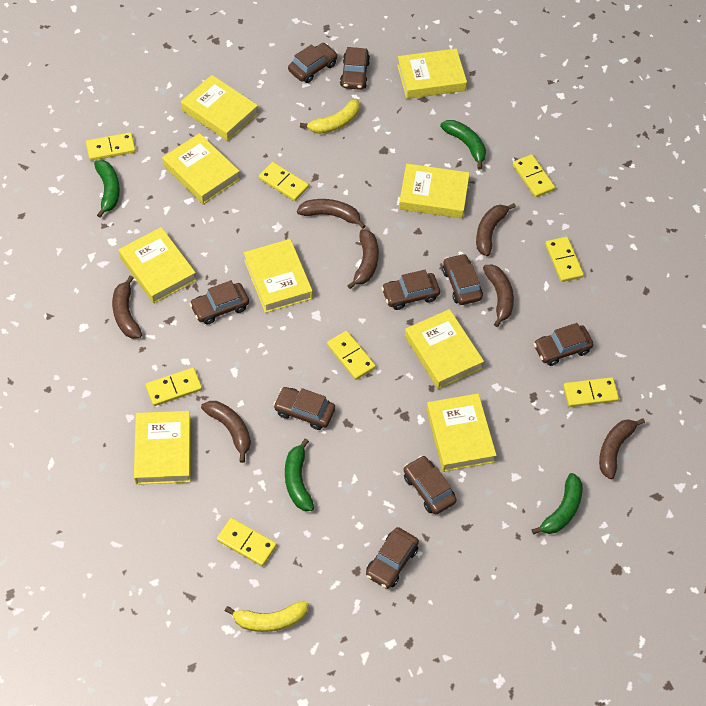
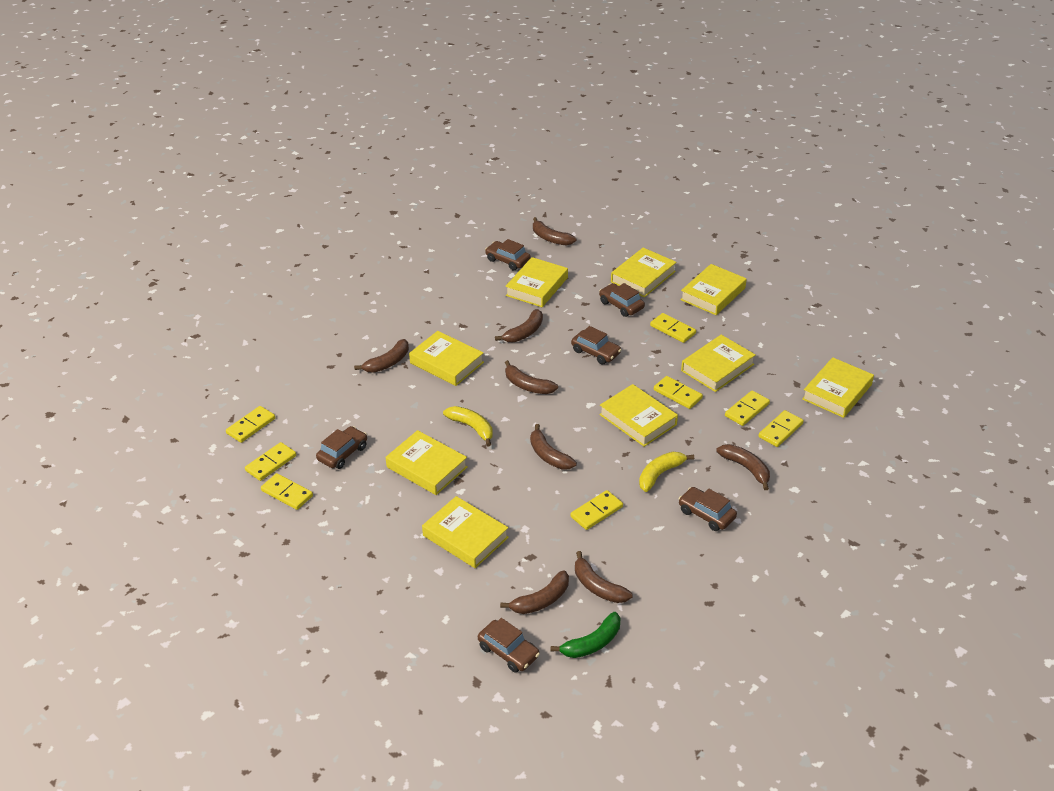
brown banana: 7 -> 8
brown car: 9 -> 6
green banana: 4 -> 1

